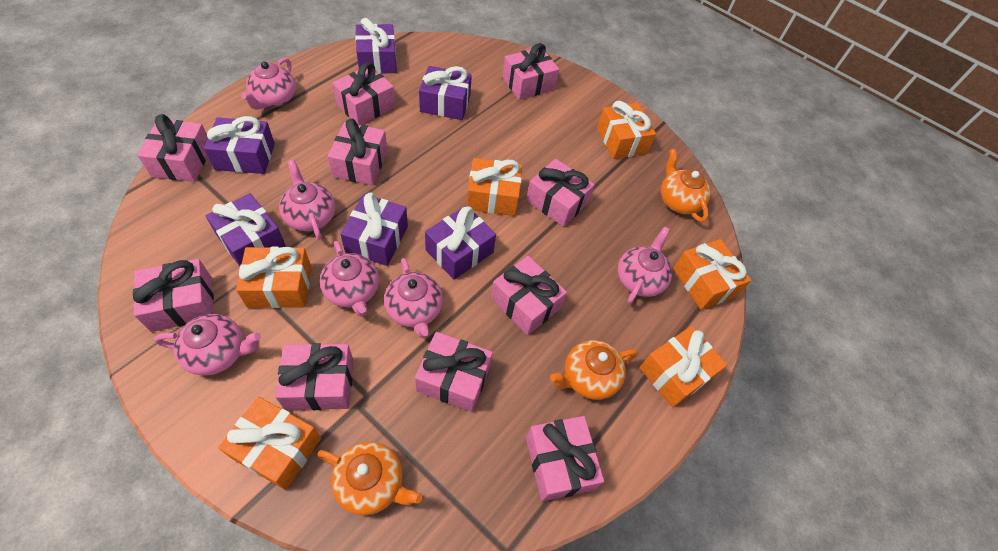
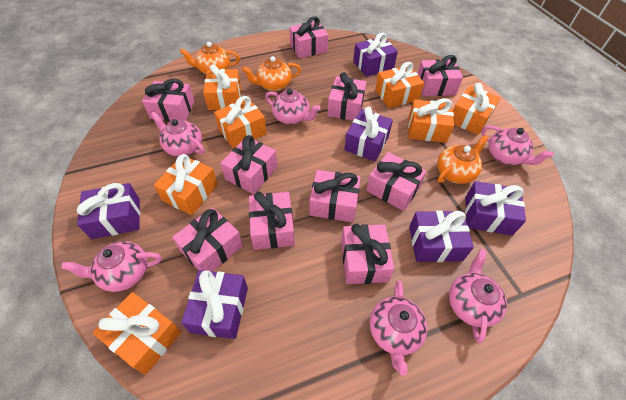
orange gift: 6 -> 7

